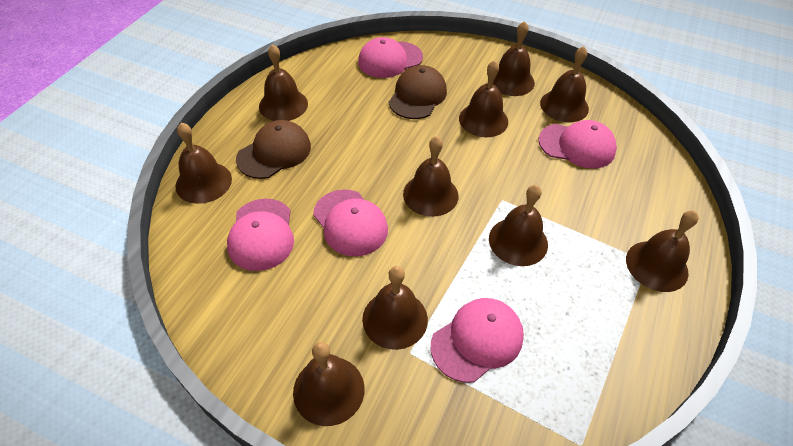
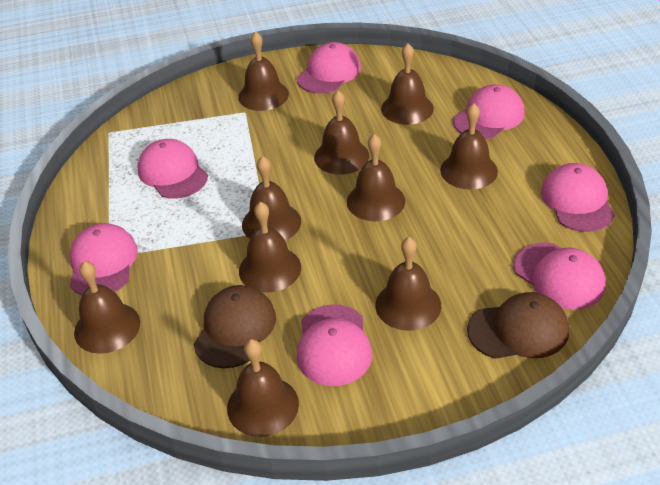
pink cap: 5 -> 7

